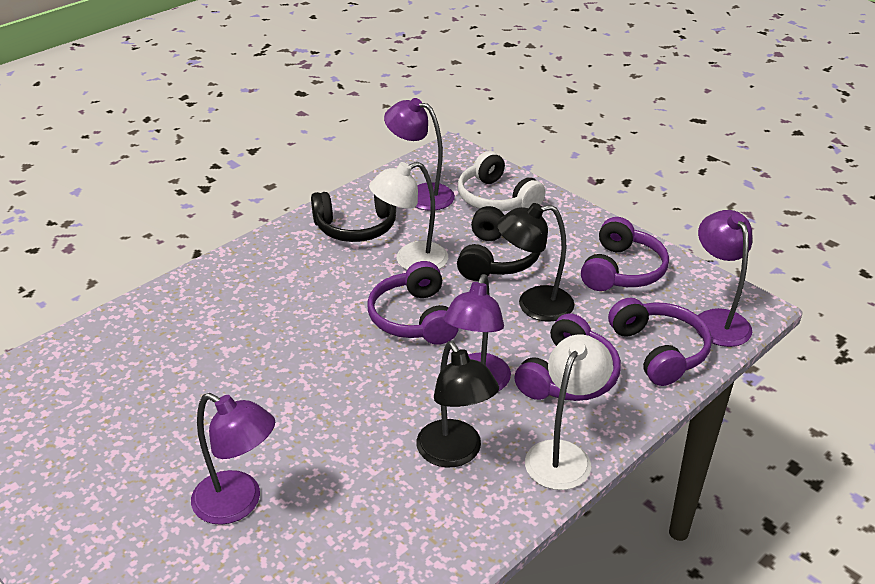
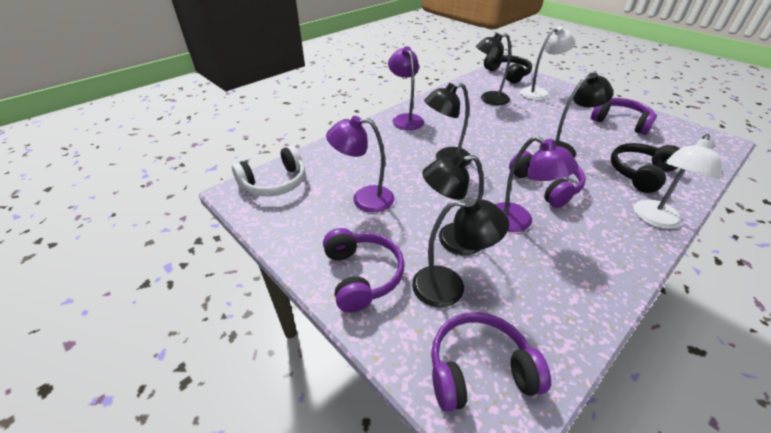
black lamp: 2 -> 5
purple lamp: 4 -> 3

